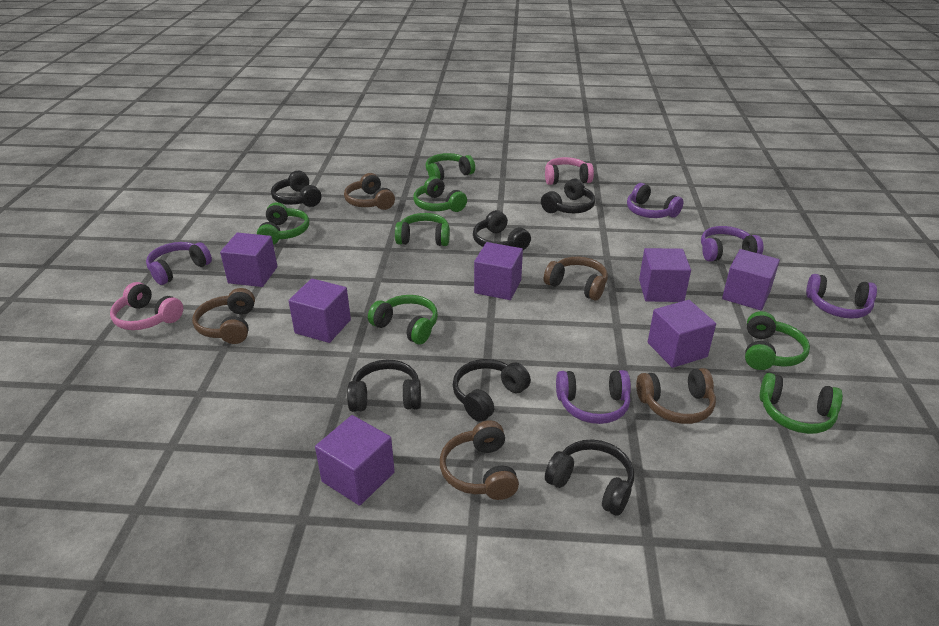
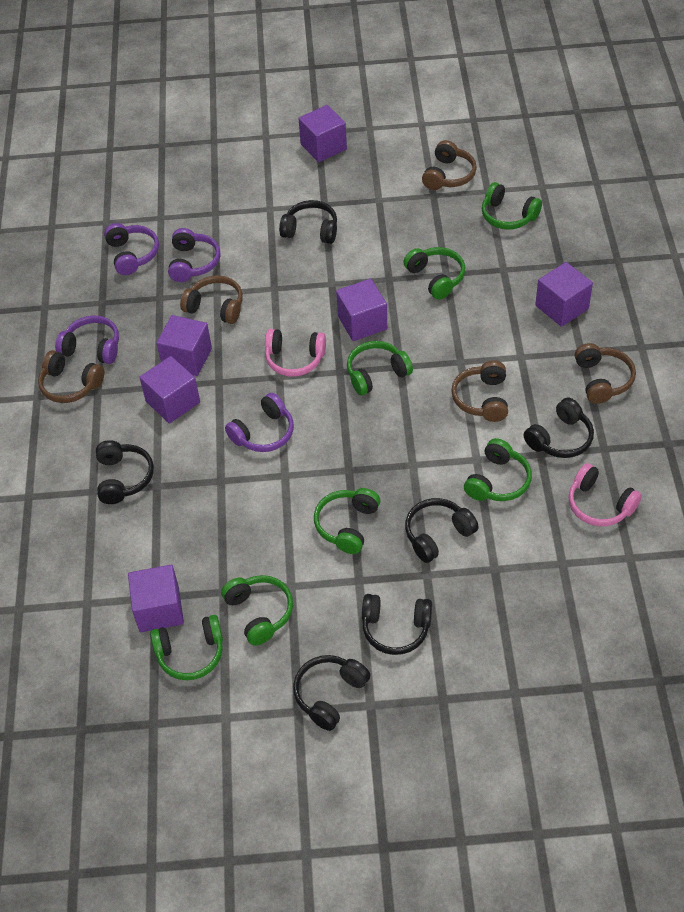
purple cube: 7 -> 6
purple headphones: 5 -> 4

